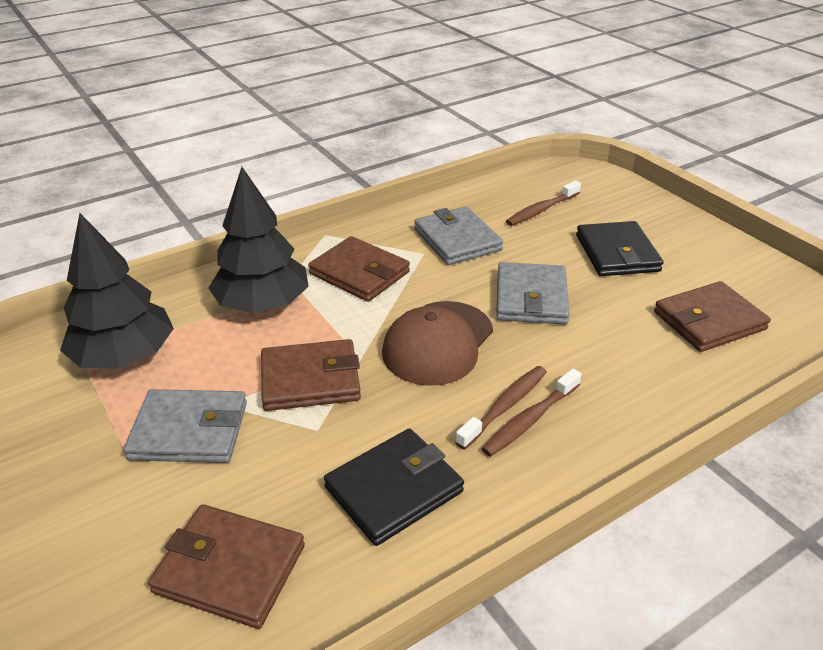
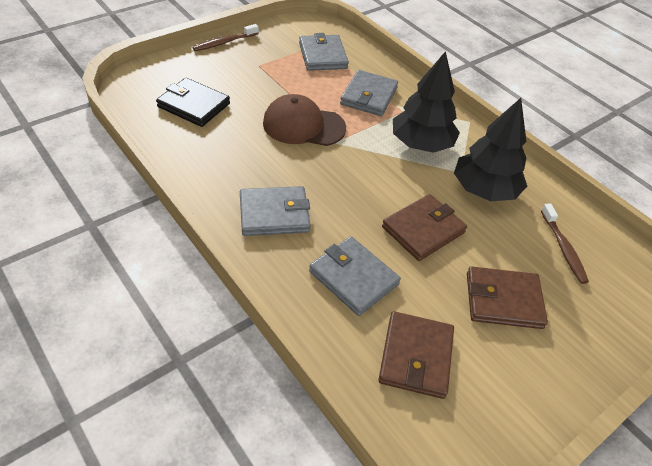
black wallet: 2 -> 1
brown toothbrush: 3 -> 2
brown wallet: 4 -> 3
grey wallet: 3 -> 4

